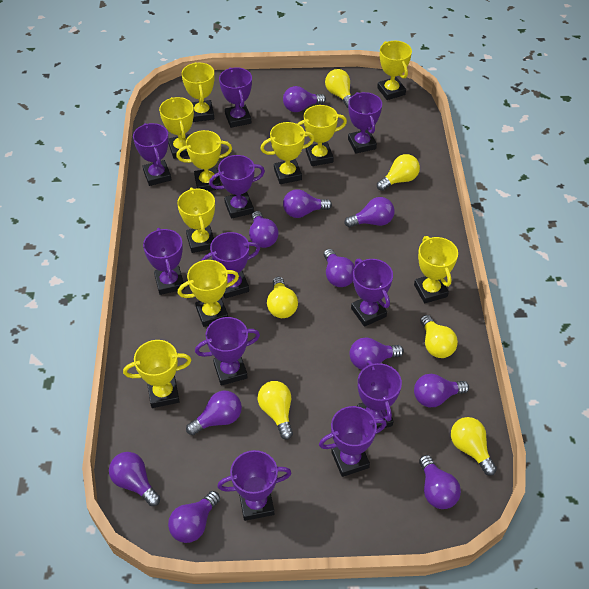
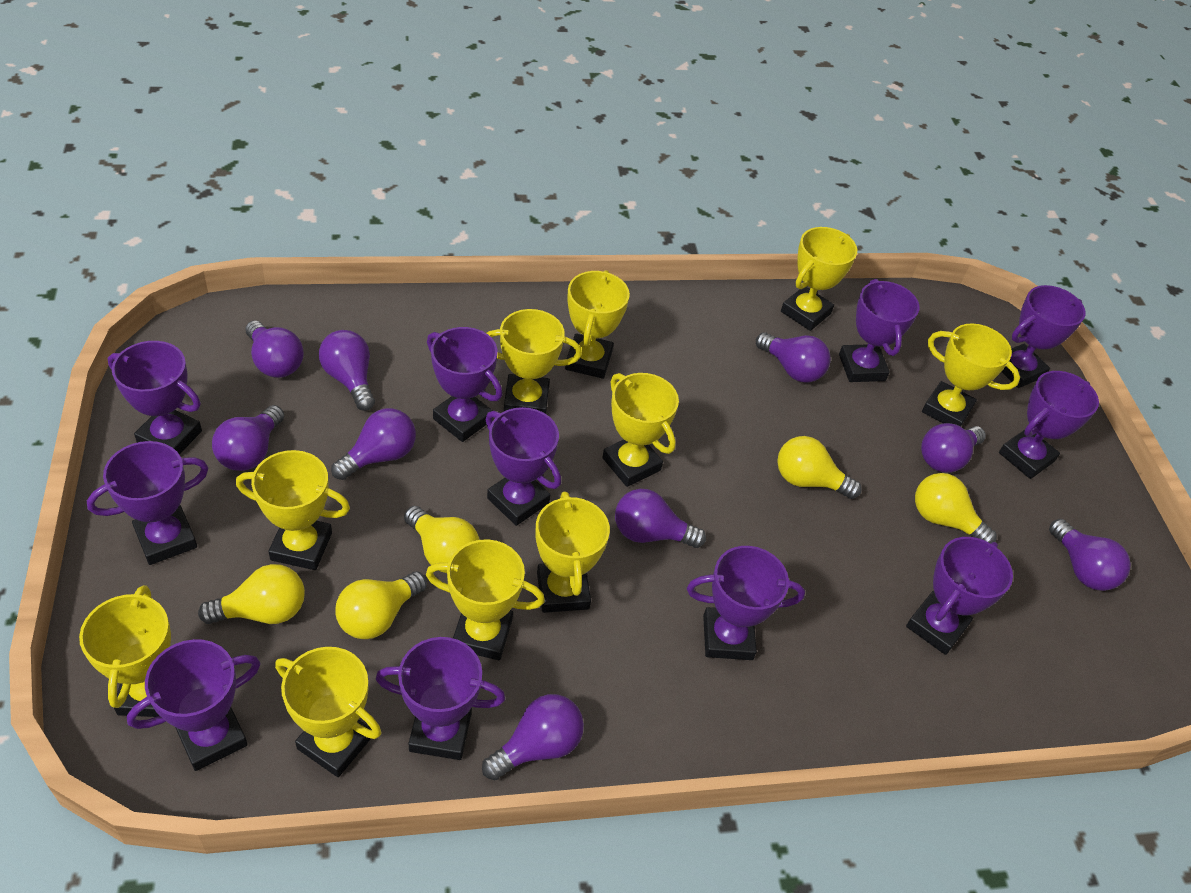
purple light bulb: 11 -> 9
yellow light bulb: 6 -> 5

